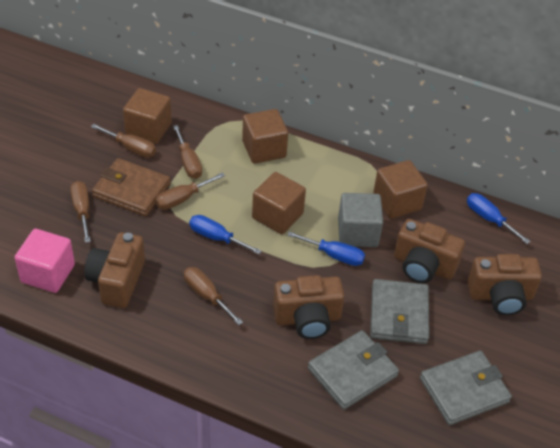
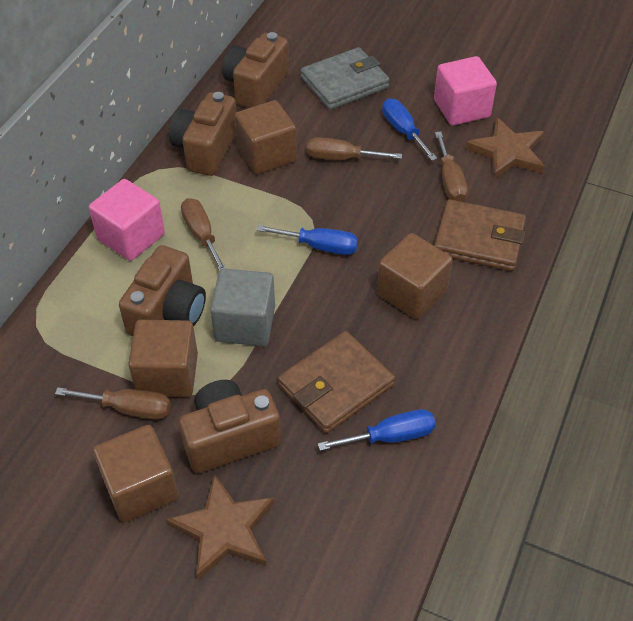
brown screwdriver: 5 -> 4
brown star: 0 -> 2
brown wallet: 1 -> 2
grey wallet: 3 -> 1
pink cube: 1 -> 2

